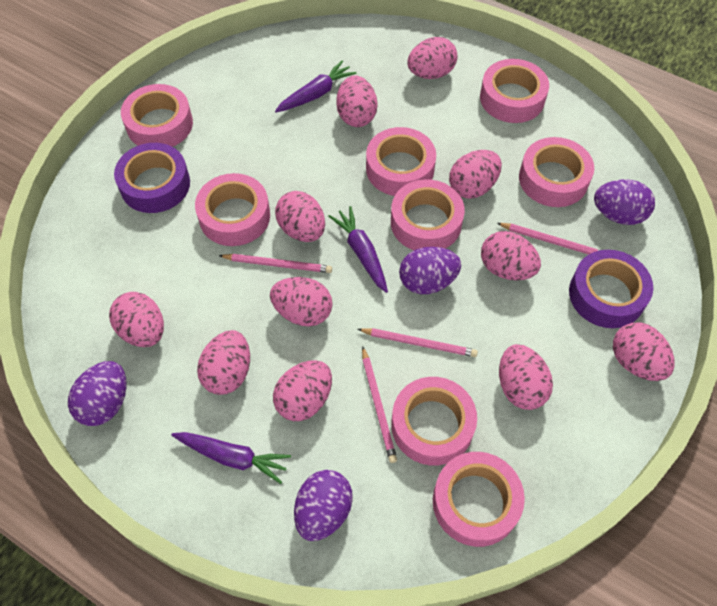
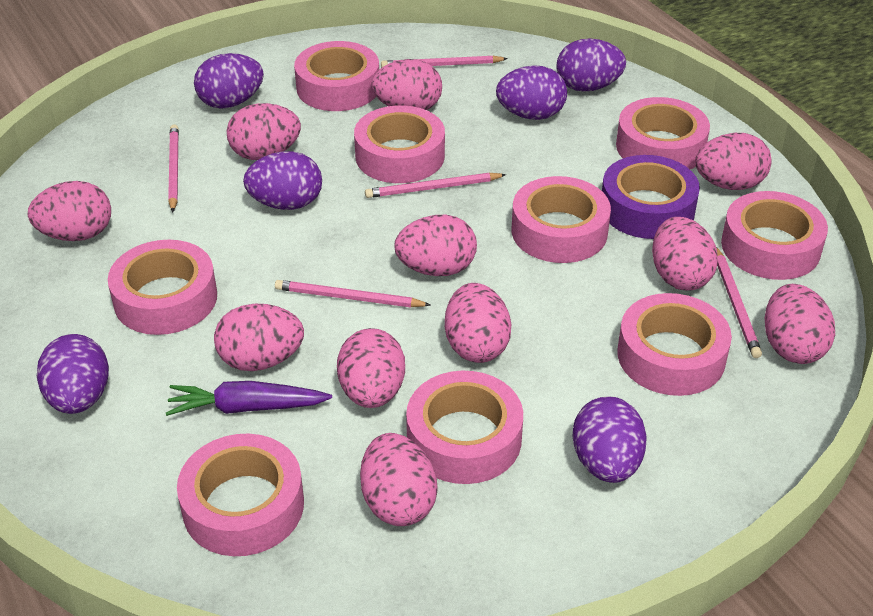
pink pencil: 4 -> 5
pink tape: 8 -> 9
purple carrot: 3 -> 1
purple egg: 4 -> 6
purple tape: 2 -> 1

